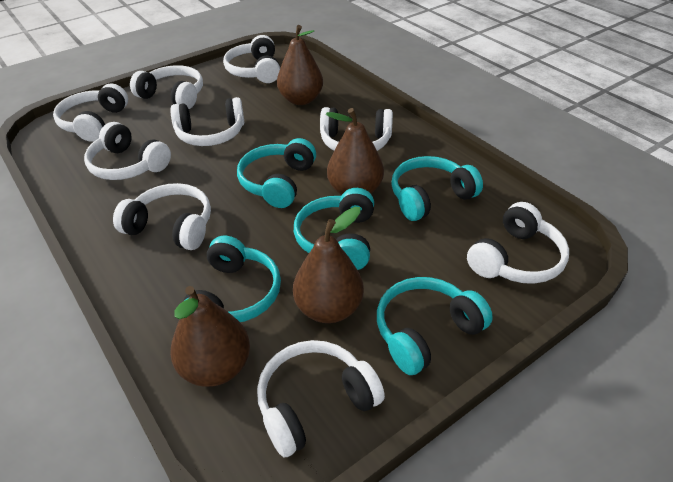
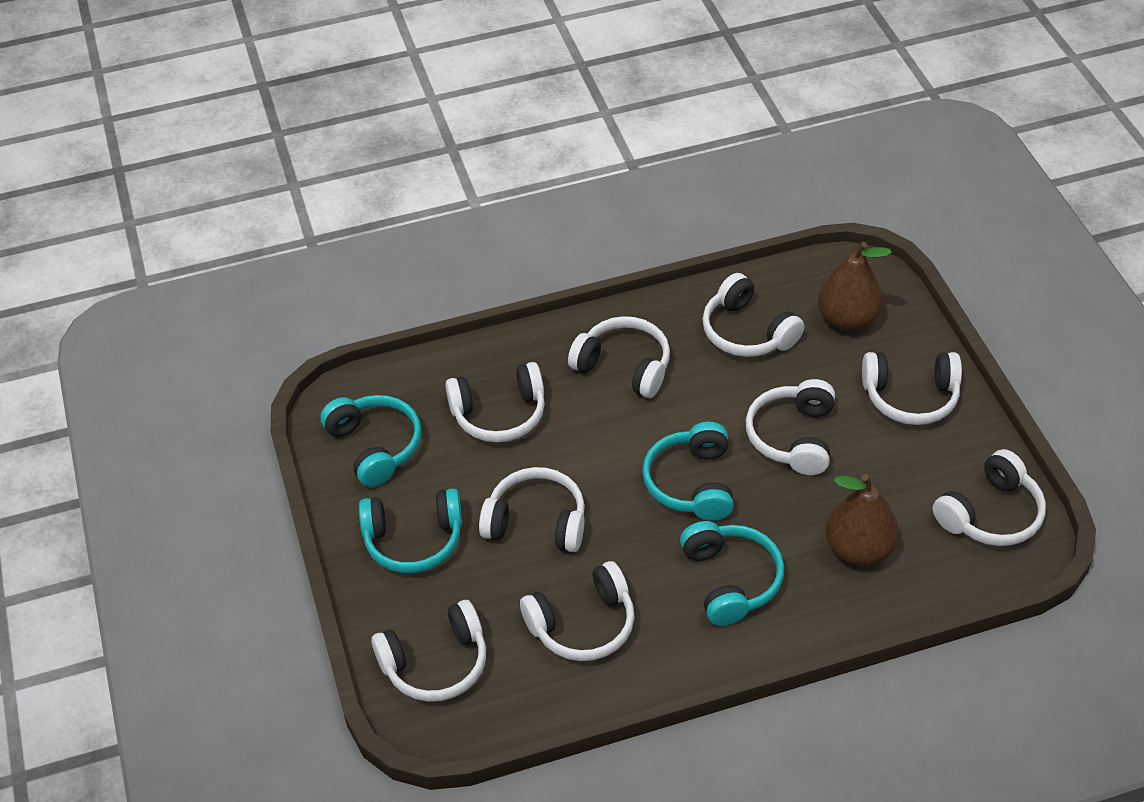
brown pear: 4 -> 2
turquoise headphones: 5 -> 4

